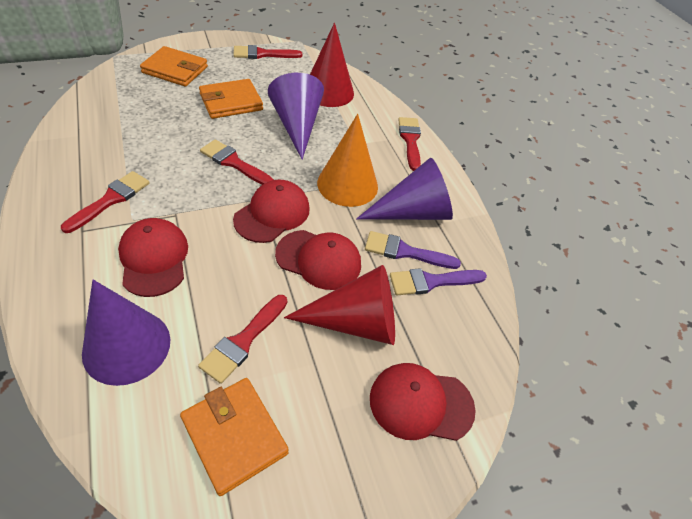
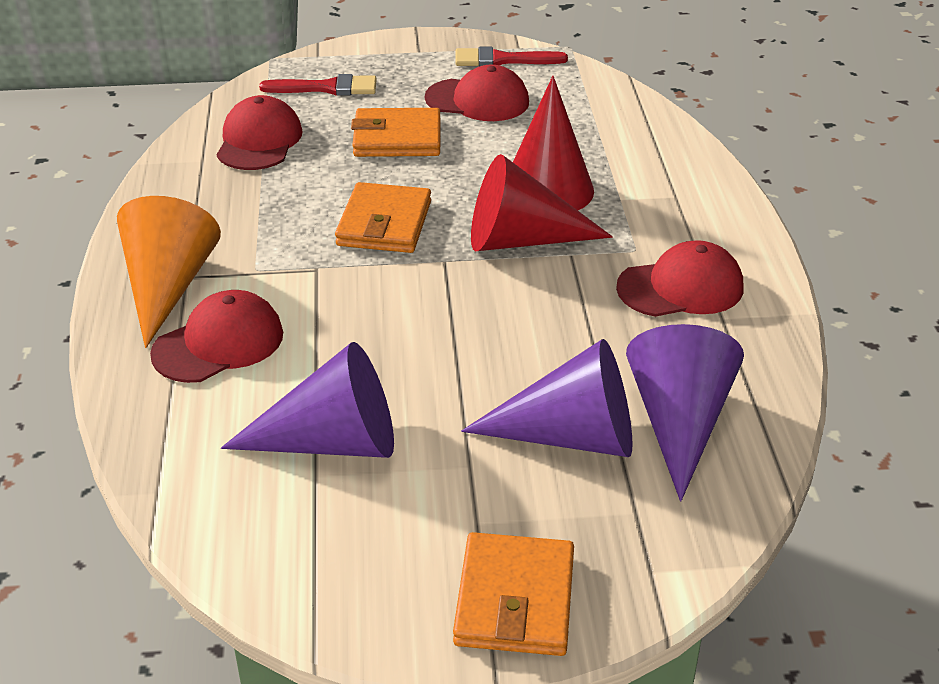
purple brush: 2 -> 0
red brush: 5 -> 2

